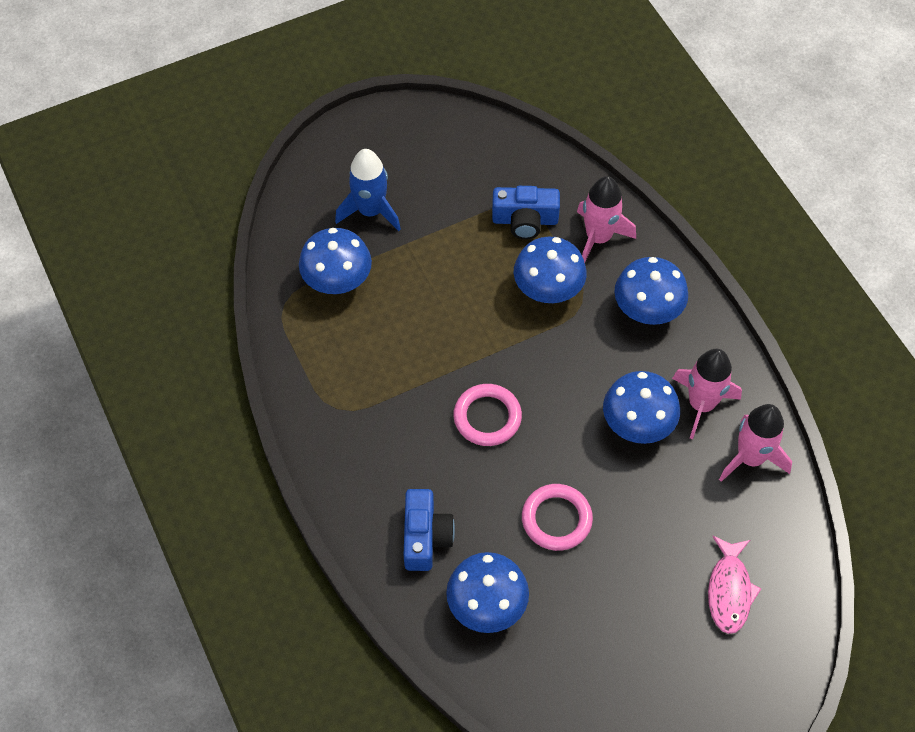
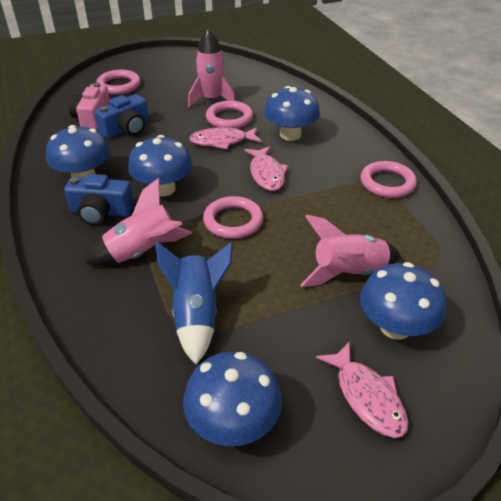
pink camera: 0 -> 1
pink fish: 1 -> 3
pink ring: 2 -> 4

